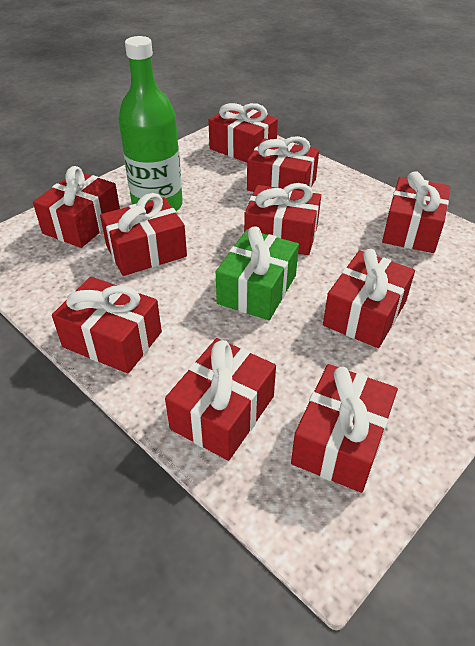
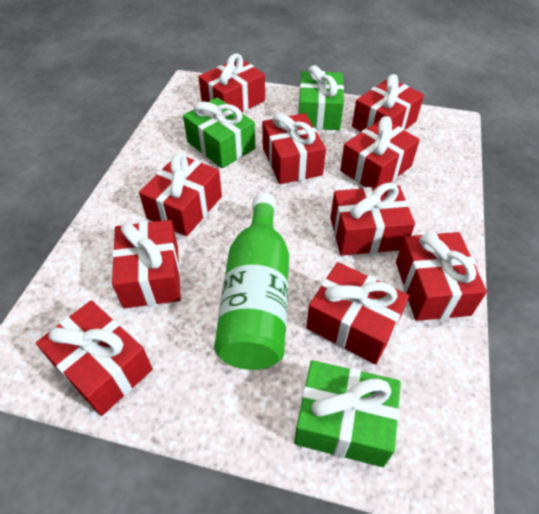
green gift: 1 -> 3

